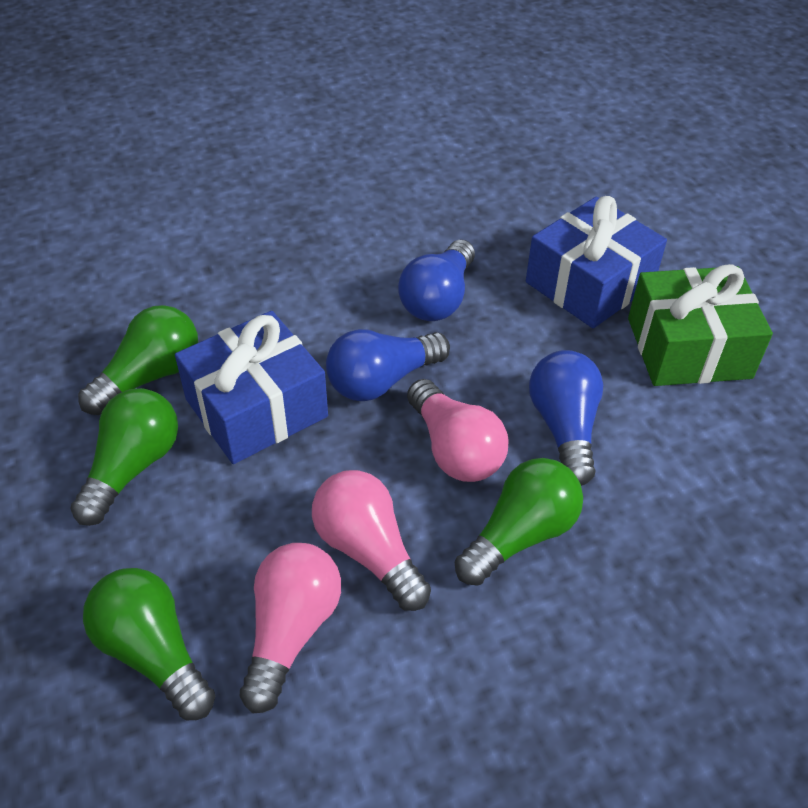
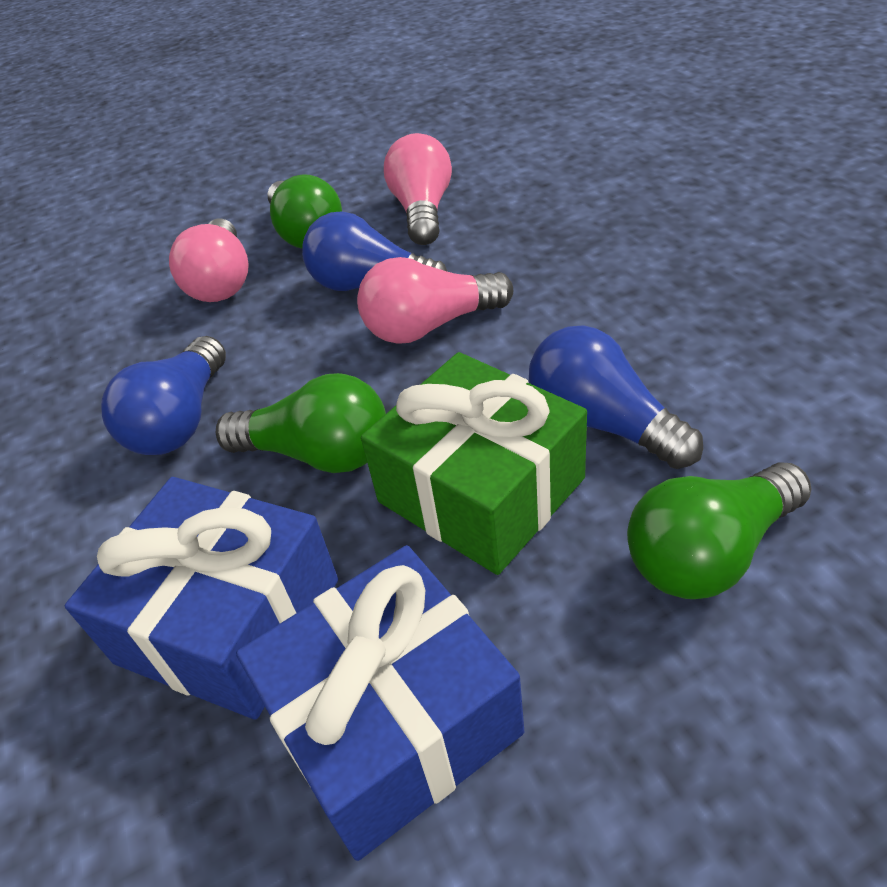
green light bulb: 4 -> 3

